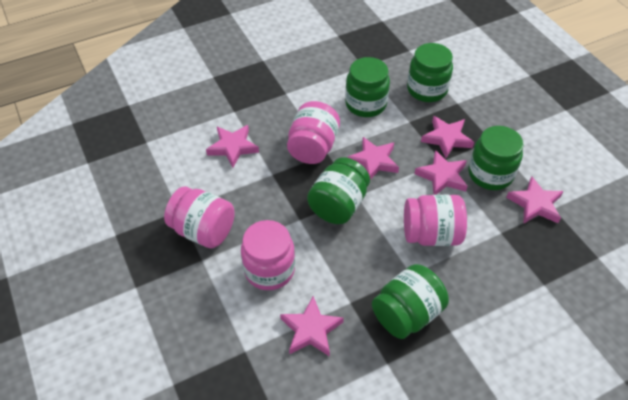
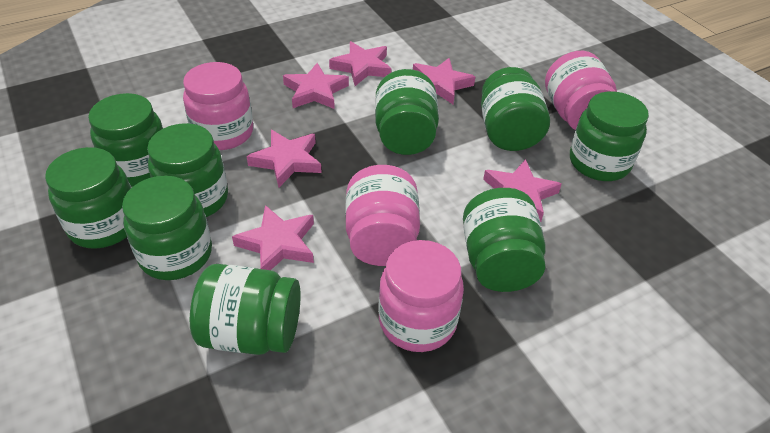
green jar: 5 -> 9

